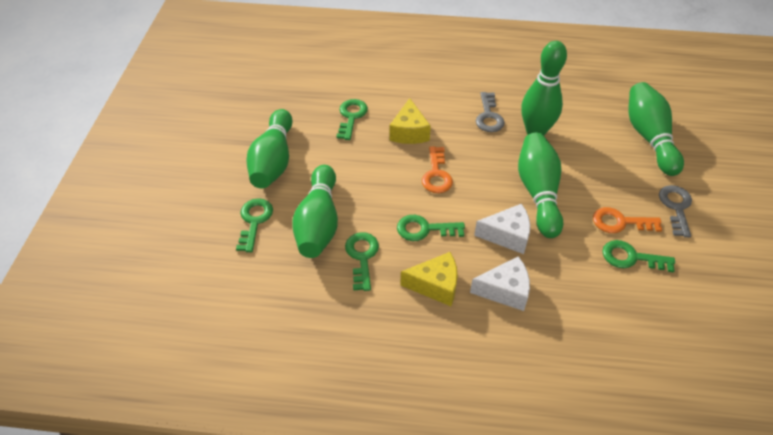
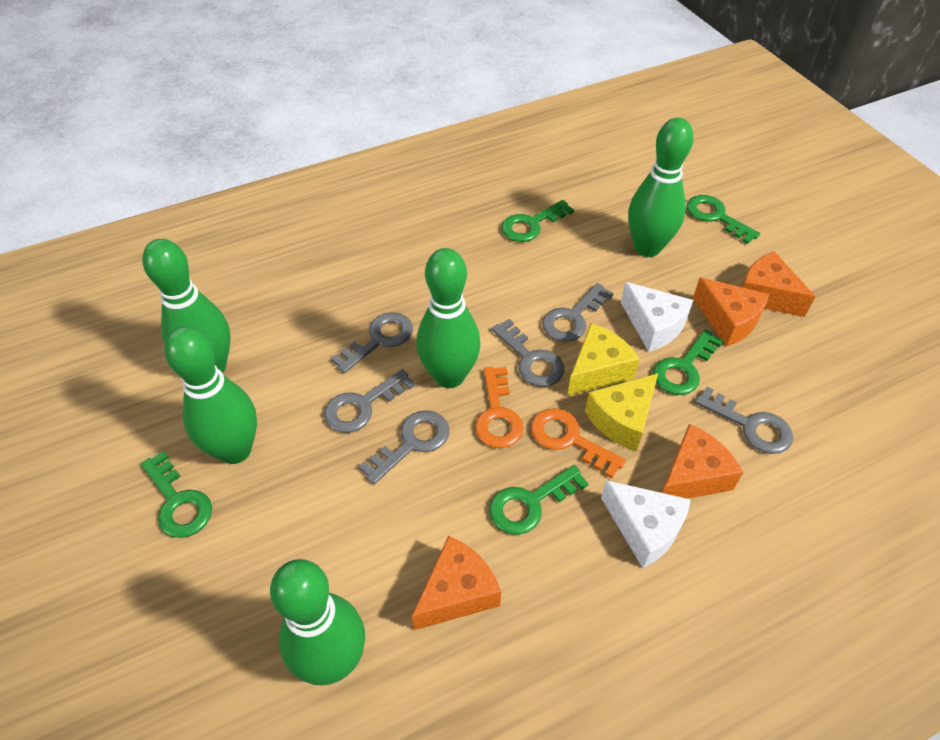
grey key: 2 -> 6
orange cheese: 0 -> 4

